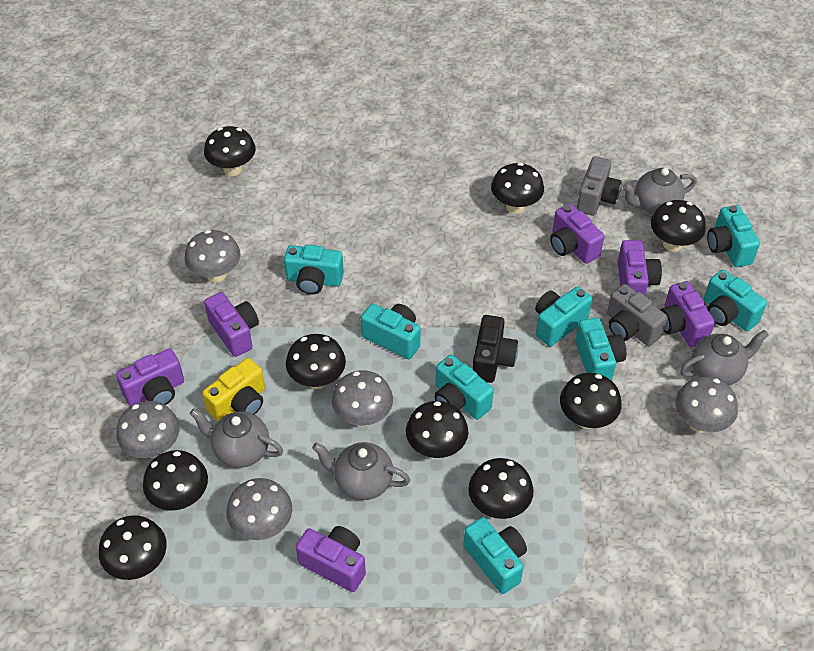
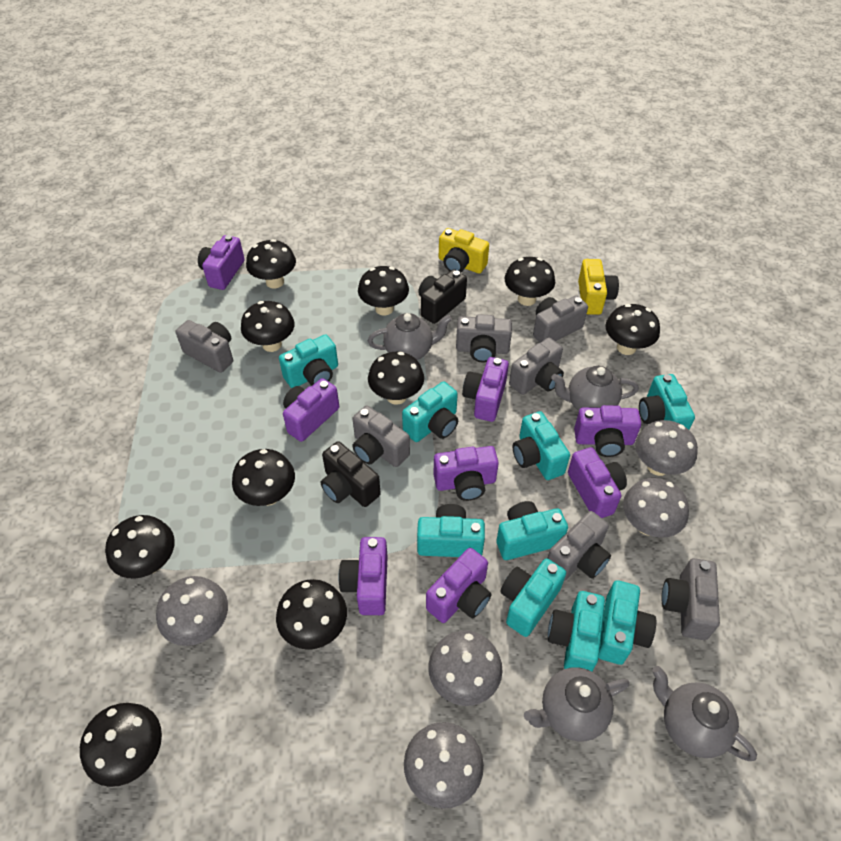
black camera: 1 -> 2
black mushroom: 9 -> 10
grey camera: 2 -> 7
purple camera: 6 -> 8
turquoise camera: 8 -> 9
yellow camera: 1 -> 2

